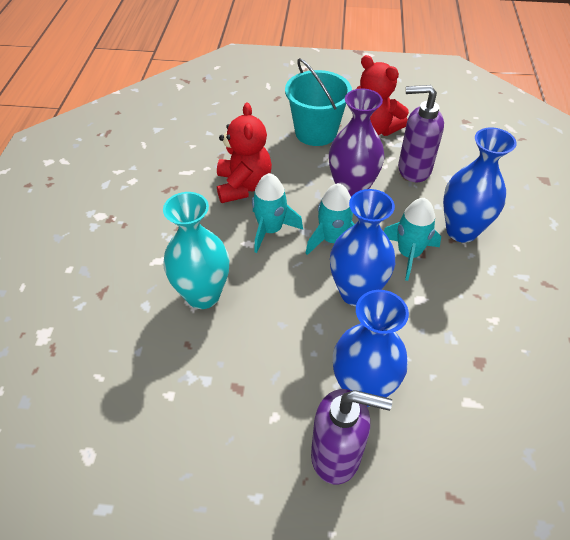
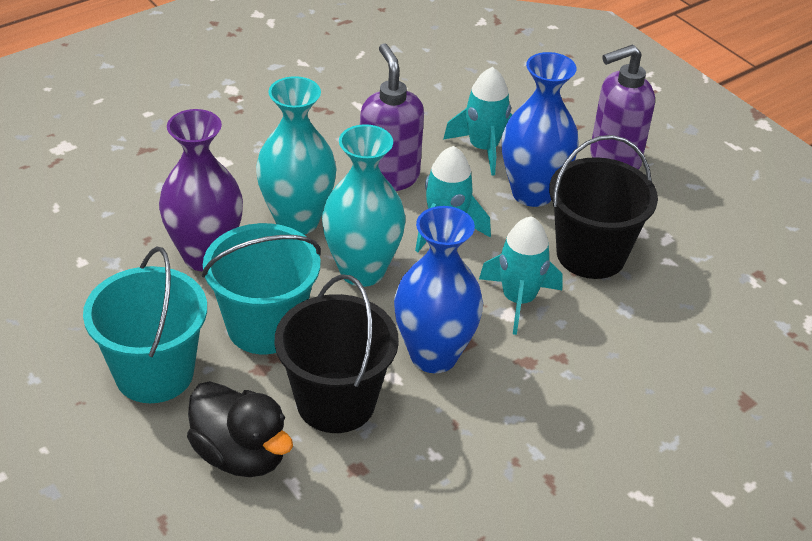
black bucket: 0 -> 2
black duck: 0 -> 1
blue vase: 3 -> 2
red teddy bear: 2 -> 0
turquoise bucket: 1 -> 2
turquoise vase: 1 -> 2

